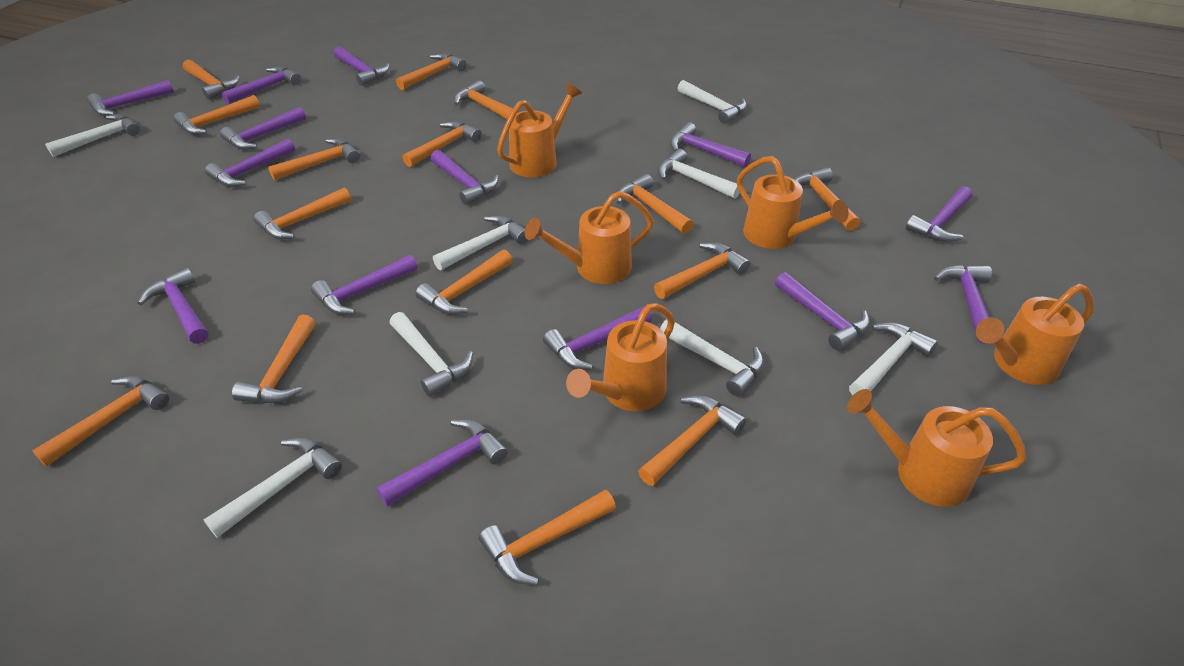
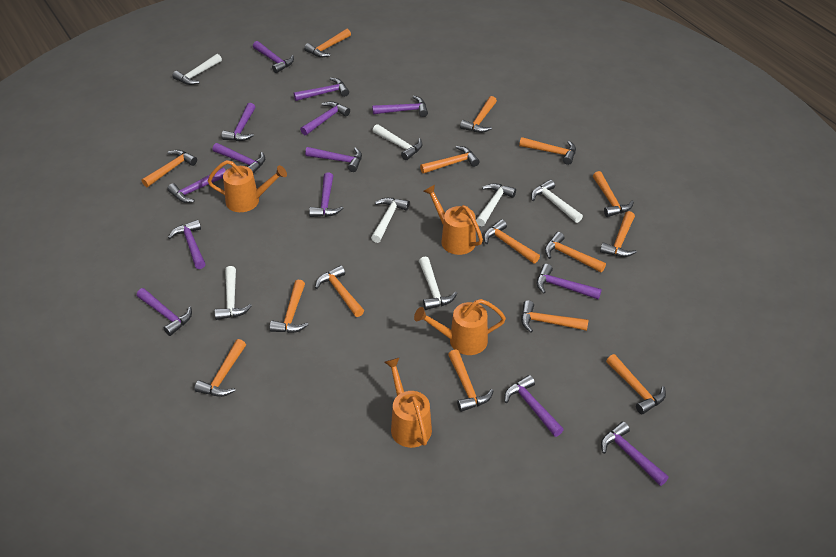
orange watering can: 6 -> 4
white hammer: 8 -> 7

